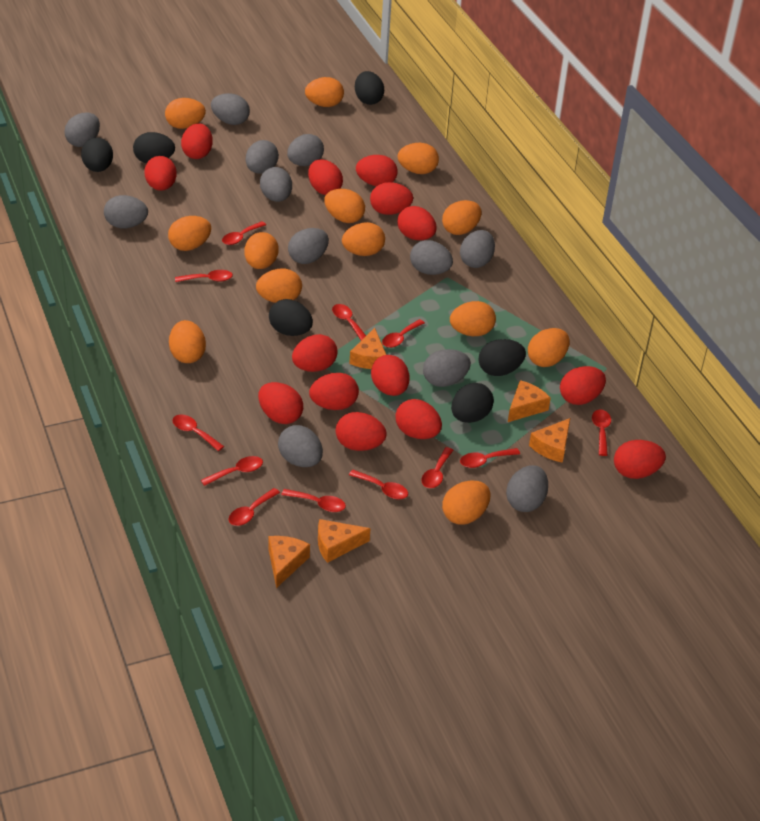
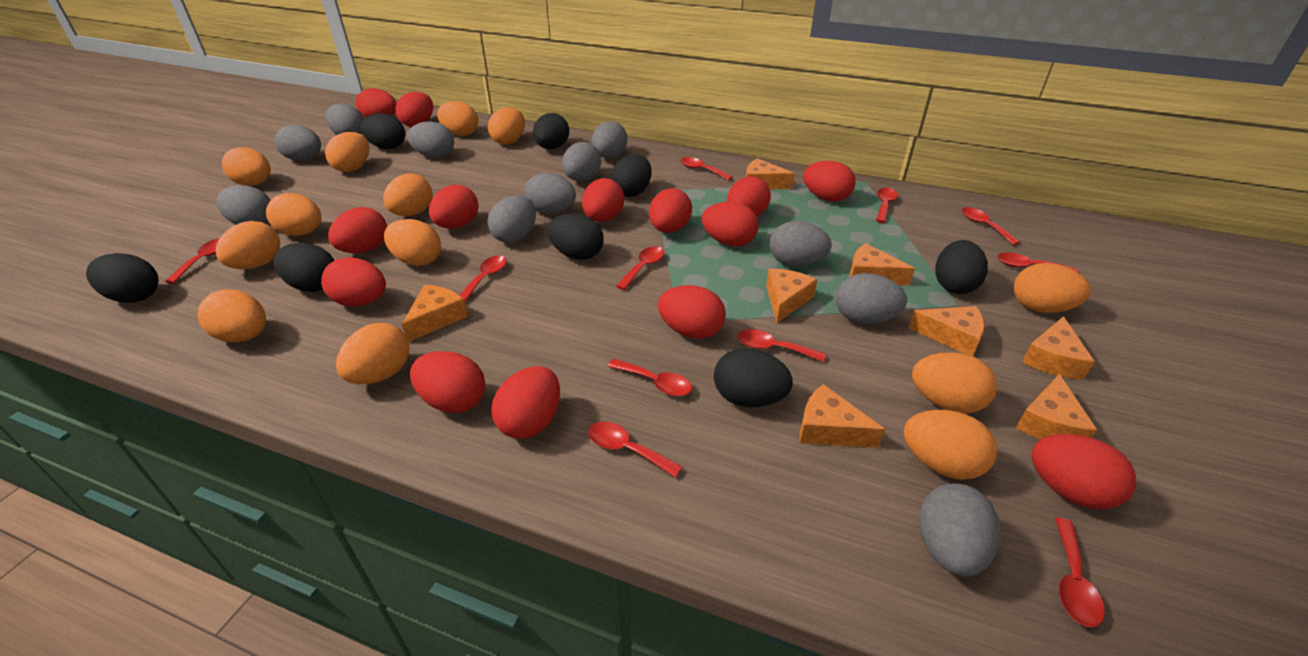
black egg: 6 -> 8
grey egg: 12 -> 11
orange cheese: 5 -> 8
red spoon: 12 -> 11

